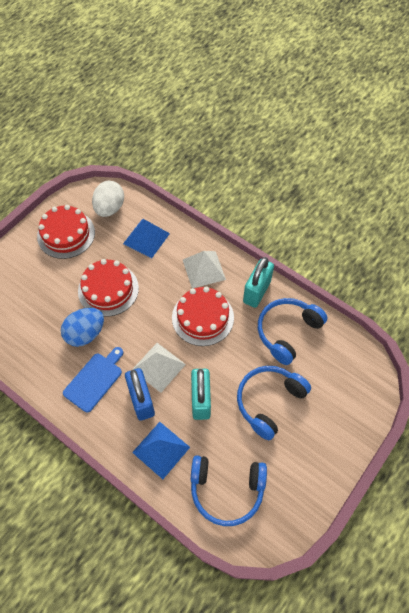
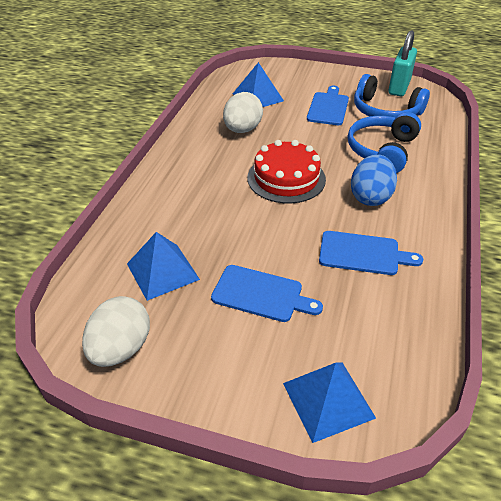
blue cutting board: 1 -> 3
blue headphones: 3 -> 2
blue padlock: 1 -> 0
blue pyramid: 2 -> 3
red cake: 3 -> 1
turquoise padlock: 2 -> 1
white egg: 1 -> 2
white pyramid: 2 -> 0

